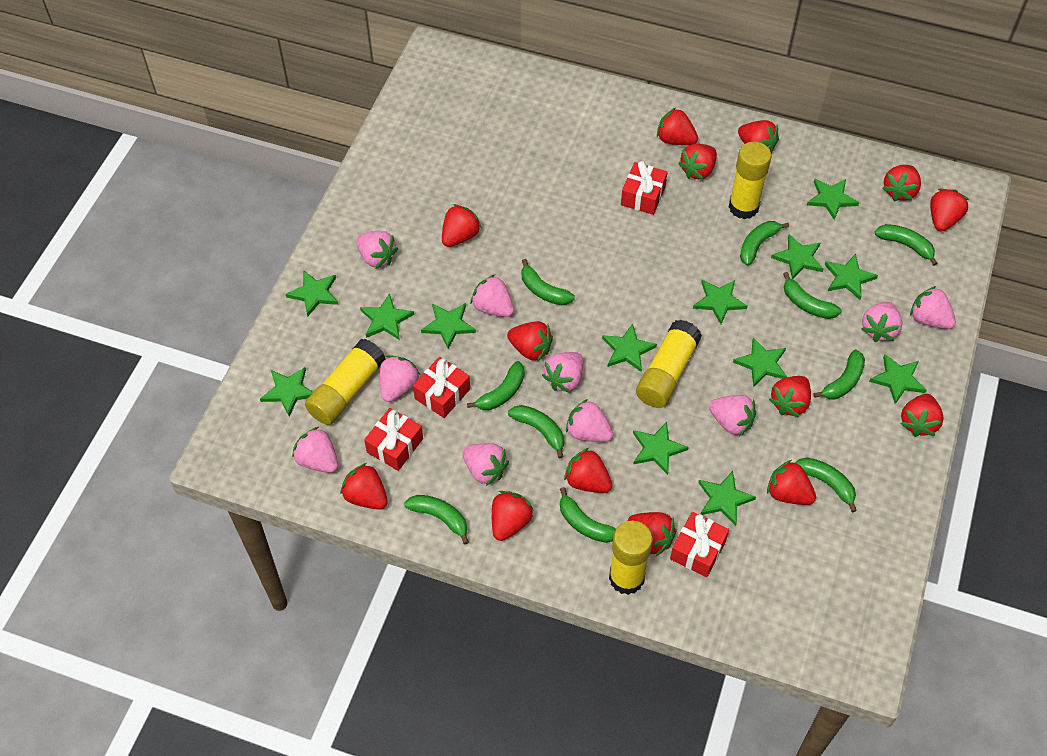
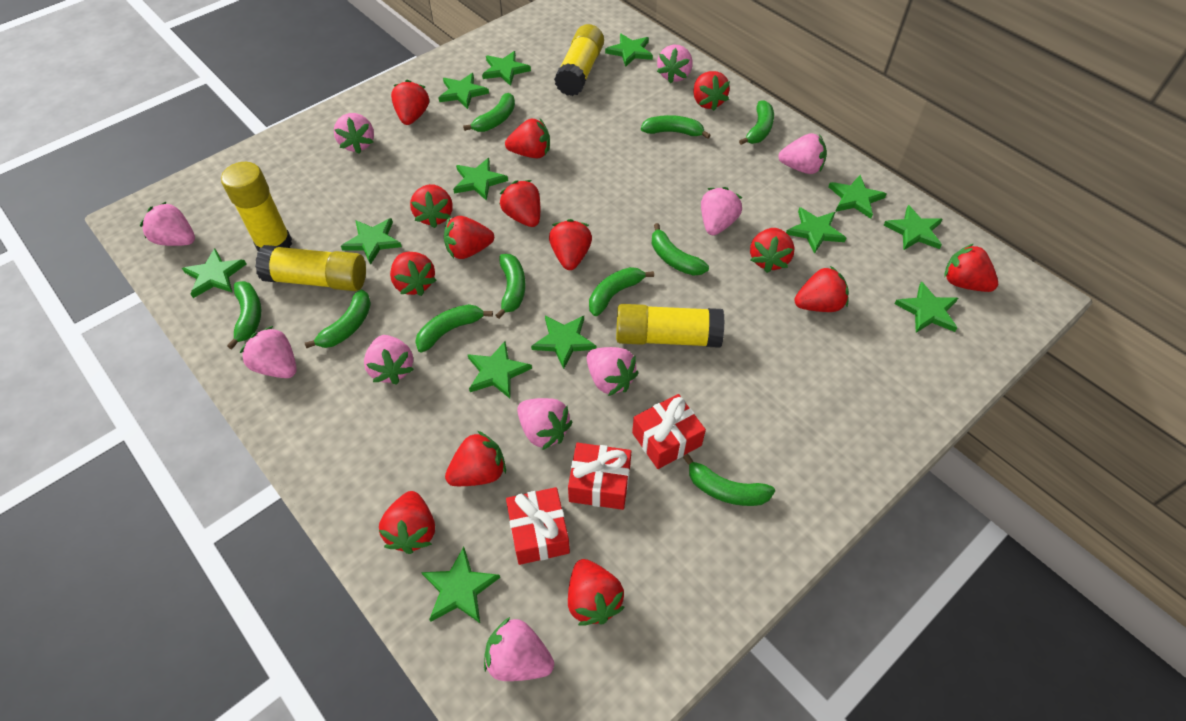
red gift: 4 -> 3

